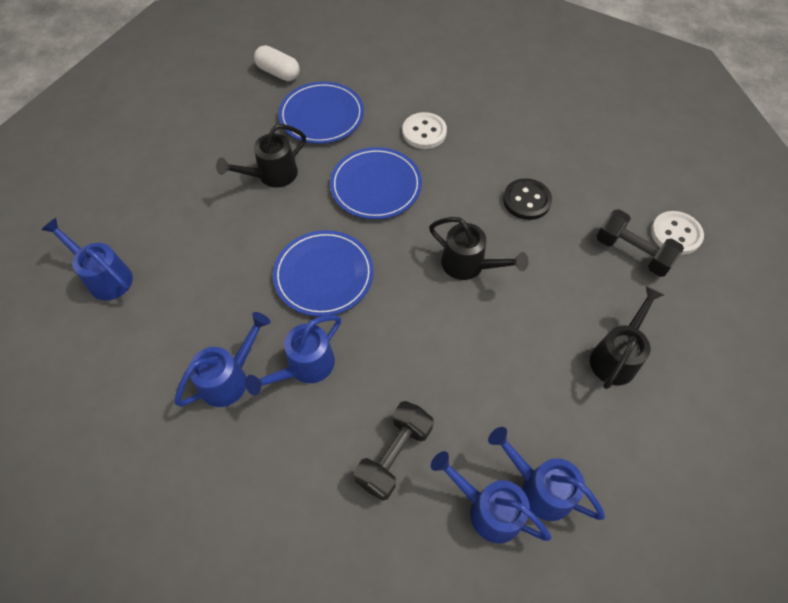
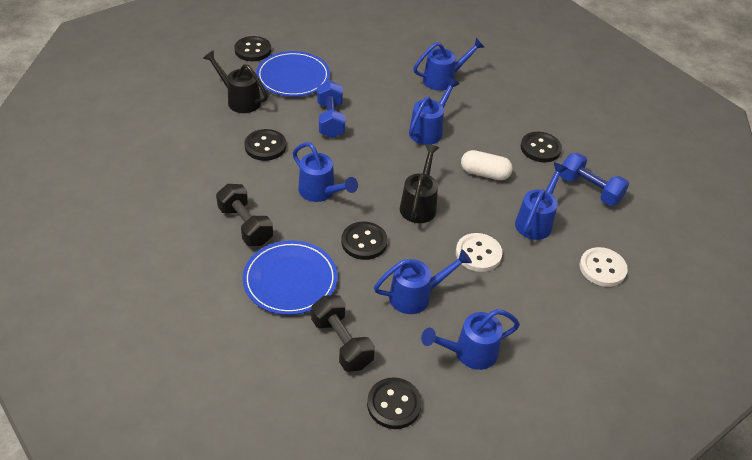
black button: 1 -> 5
black watering can: 3 -> 2
blue dumbbell: 0 -> 2
blue plate: 3 -> 2
blue watering can: 5 -> 6

